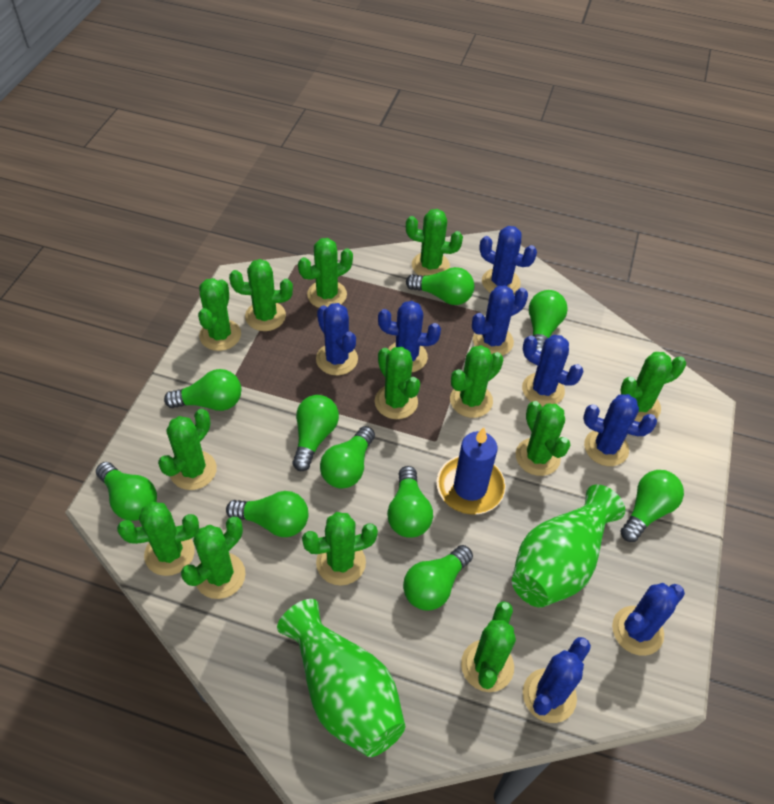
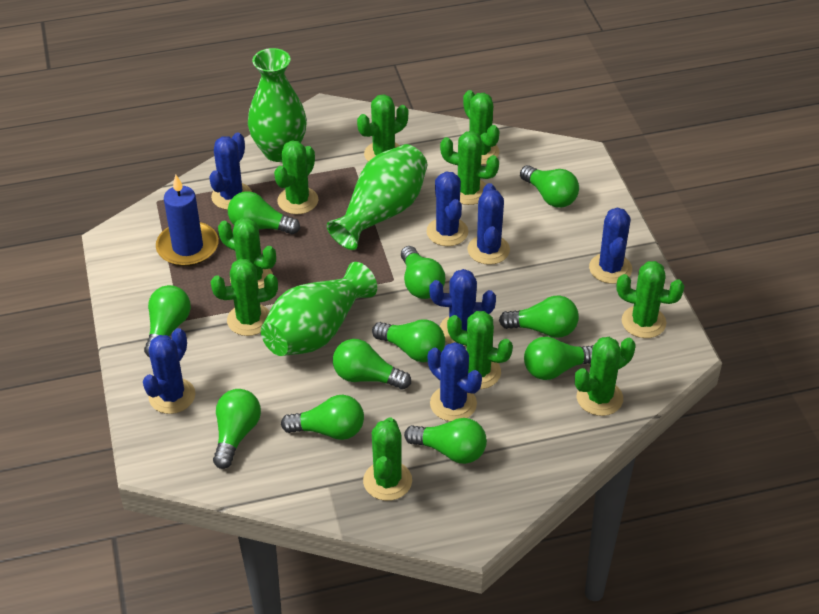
blue cactus: 8 -> 7
green cactus: 13 -> 10
green light bulb: 10 -> 11
green vase: 2 -> 3

